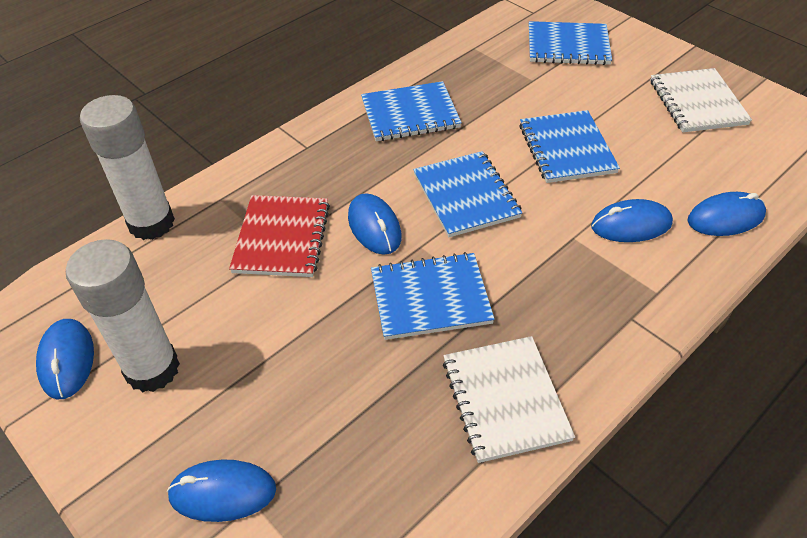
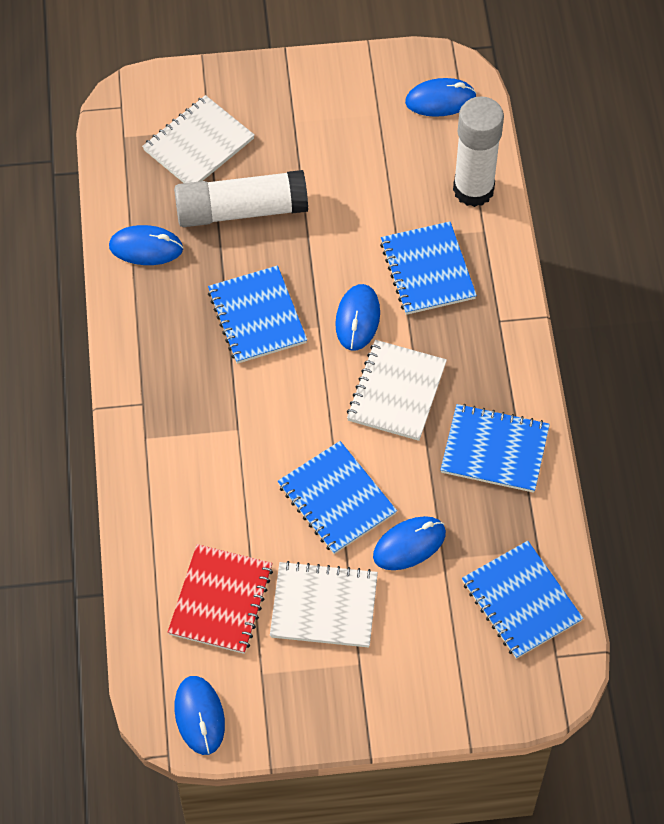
white notebook: 2 -> 3

